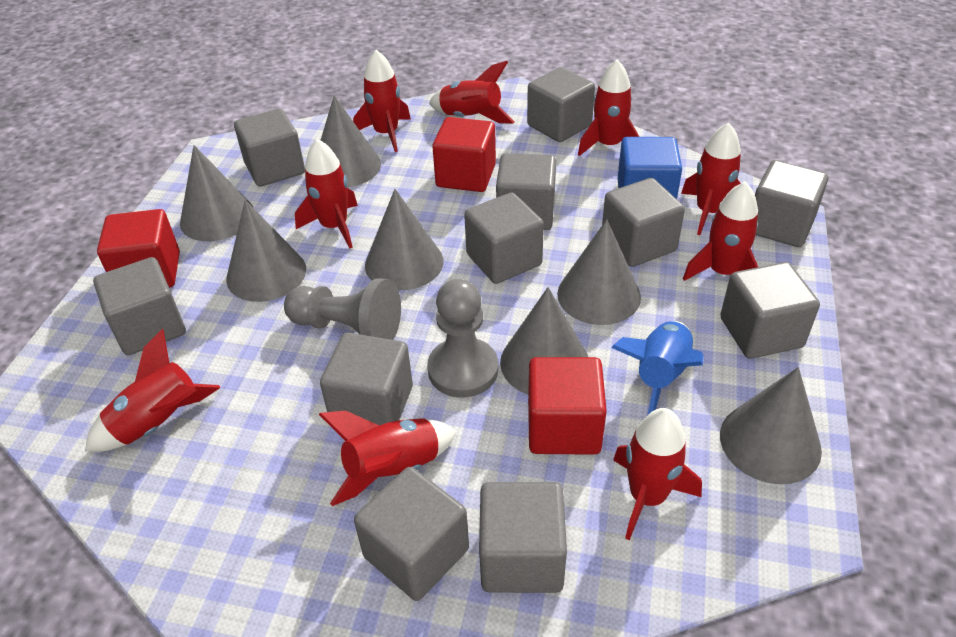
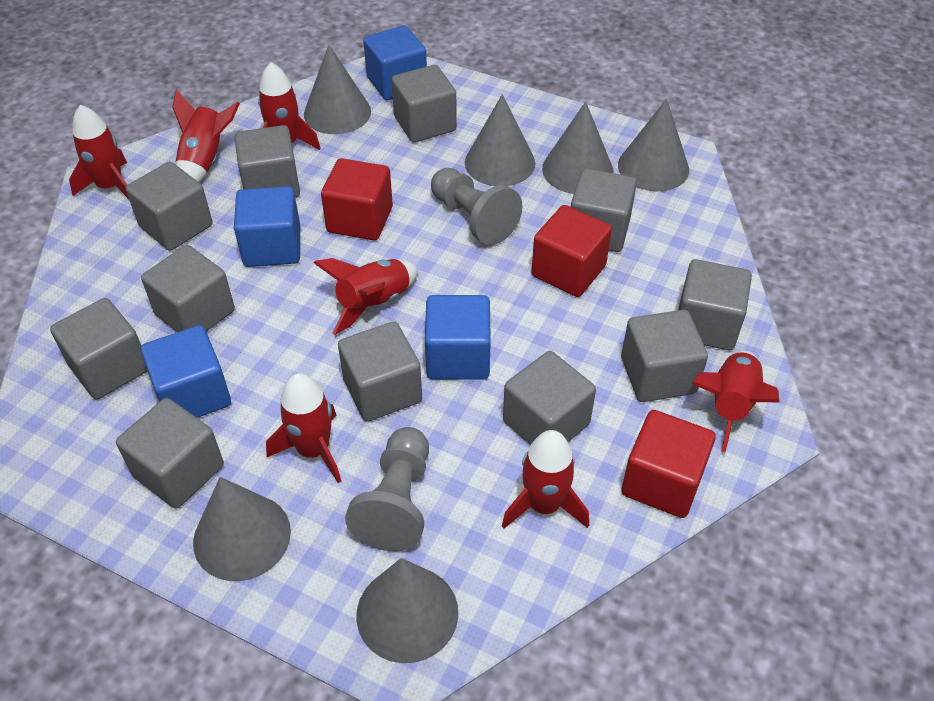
blue cube: 1 -> 4
blue rocket: 1 -> 0
grey cone: 7 -> 6
red rocket: 9 -> 7

